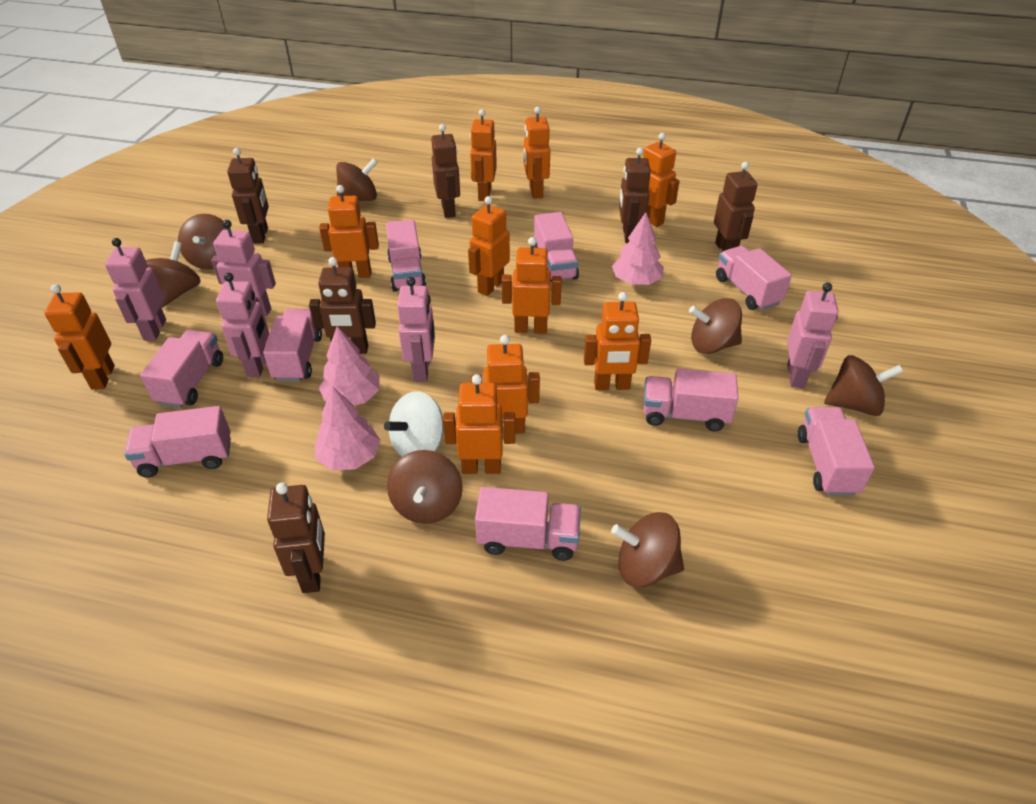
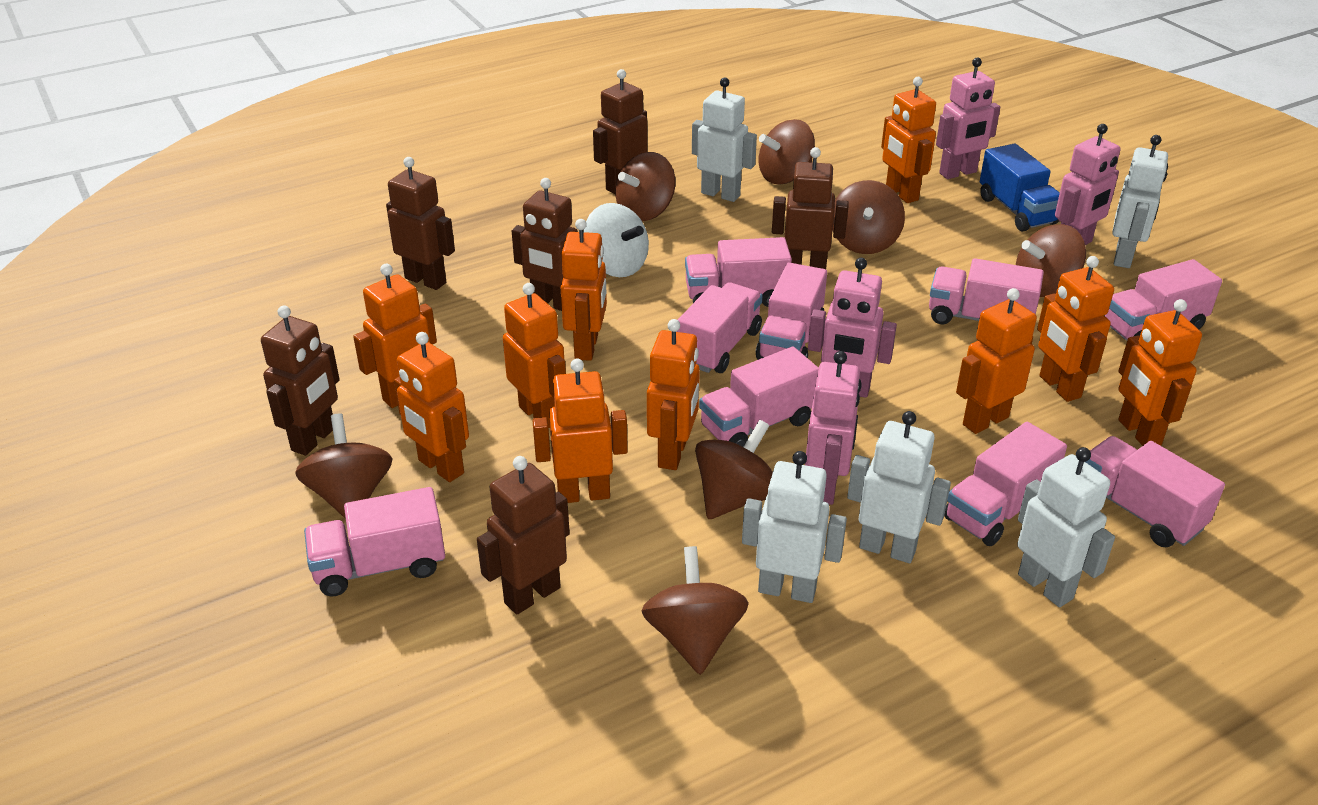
blue truck: 0 -> 1
pink robot: 5 -> 4
pink tree: 3 -> 0
white robot: 0 -> 5

